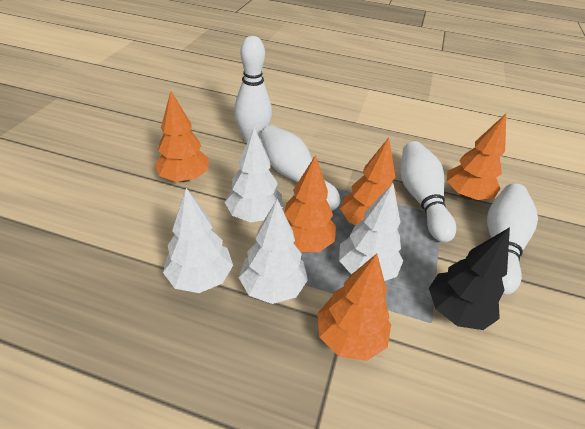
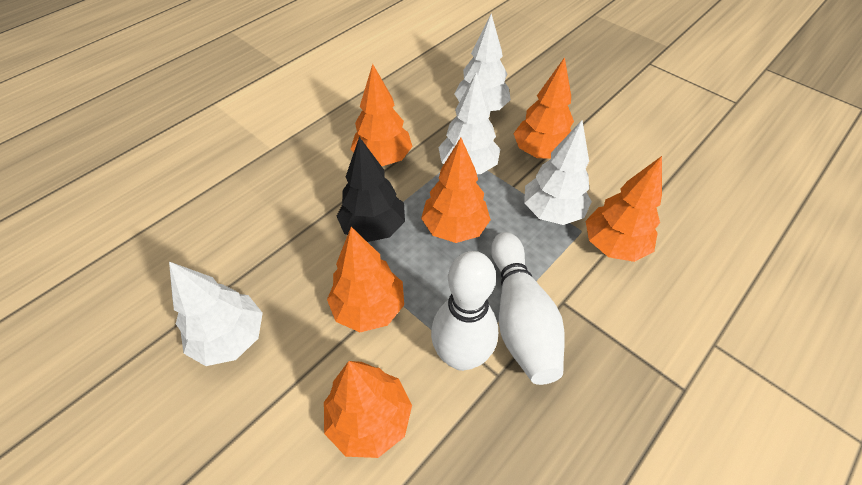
orange tree: 5 -> 6
white bowling pin: 4 -> 2

